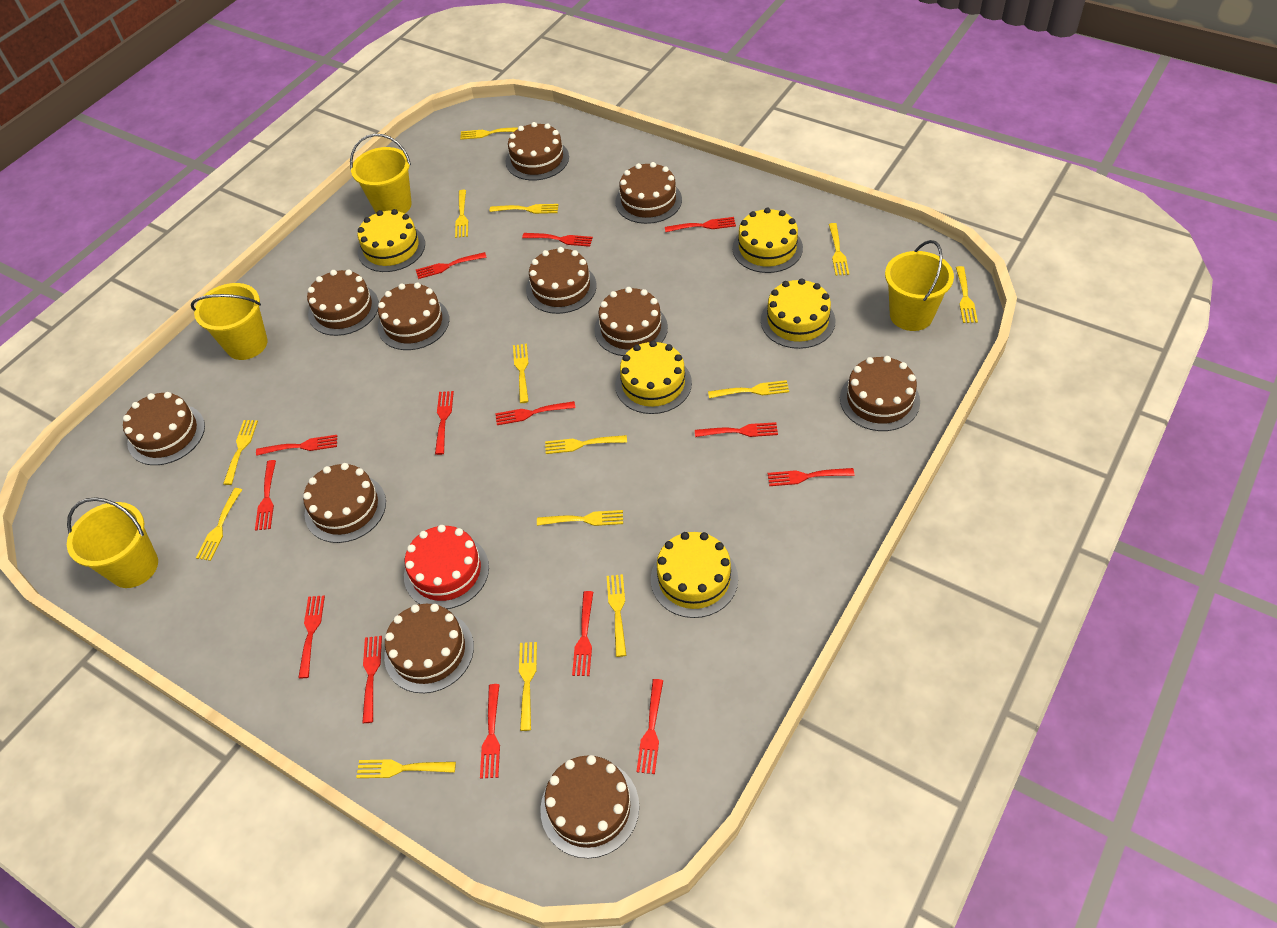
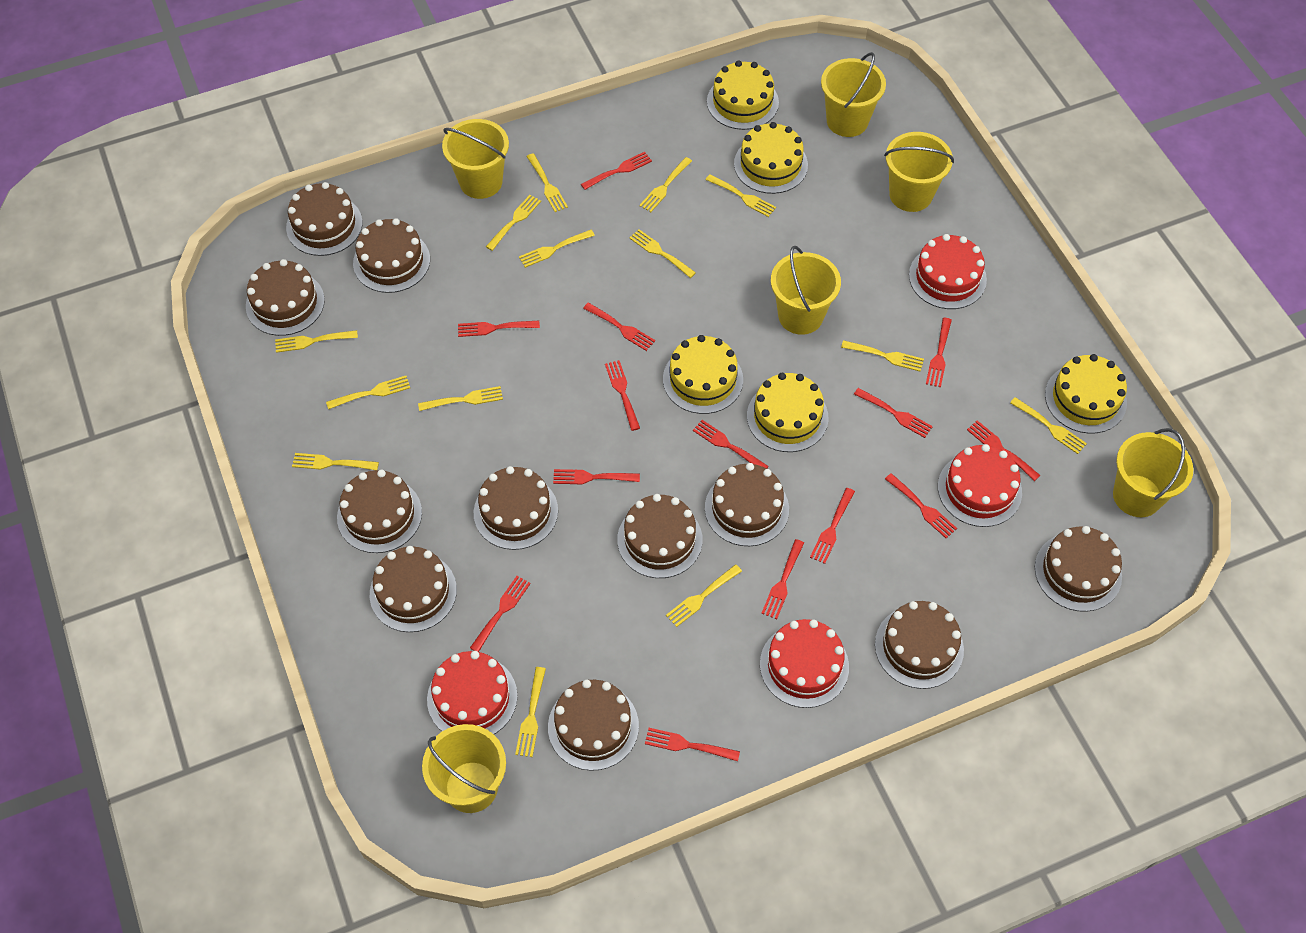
red cake: 1 -> 4
yellow bucket: 4 -> 6

